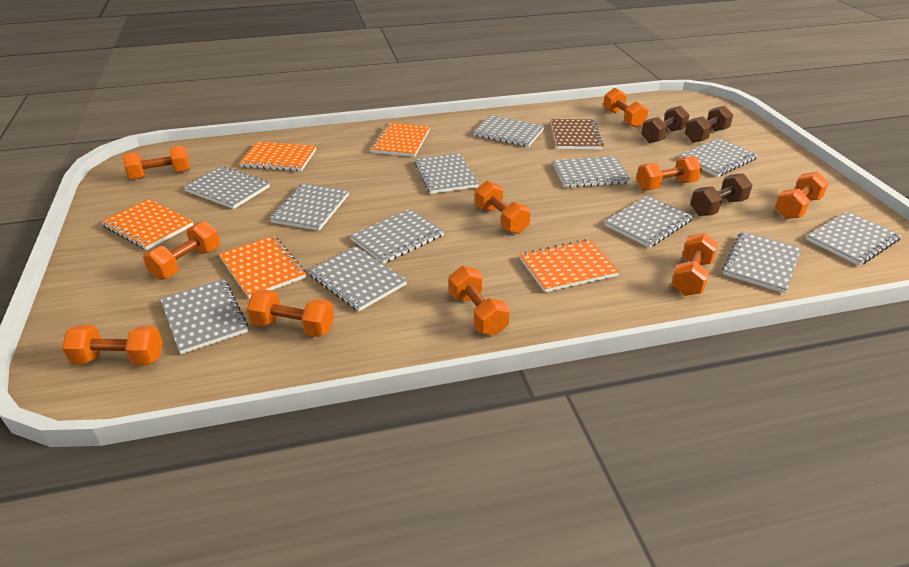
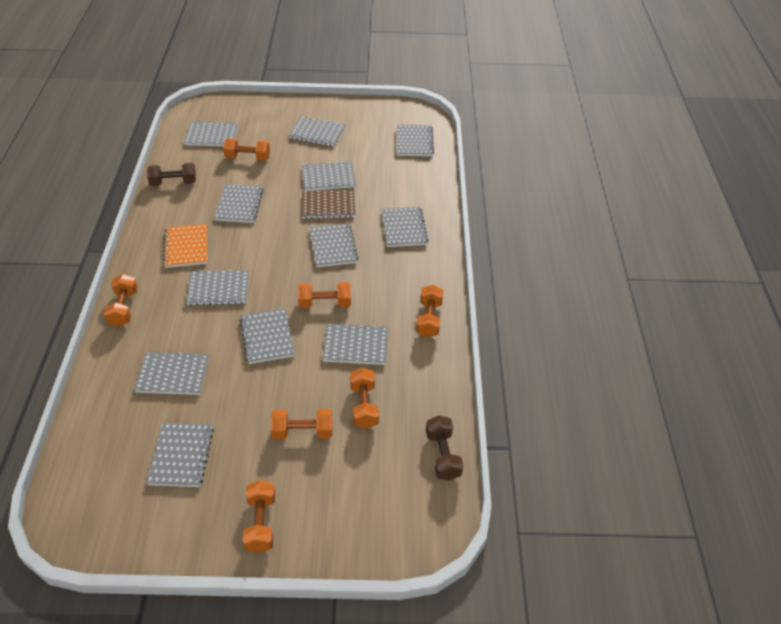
brown dumbbell: 3 -> 2
orange dumbbell: 10 -> 7
orange notebook: 5 -> 1

